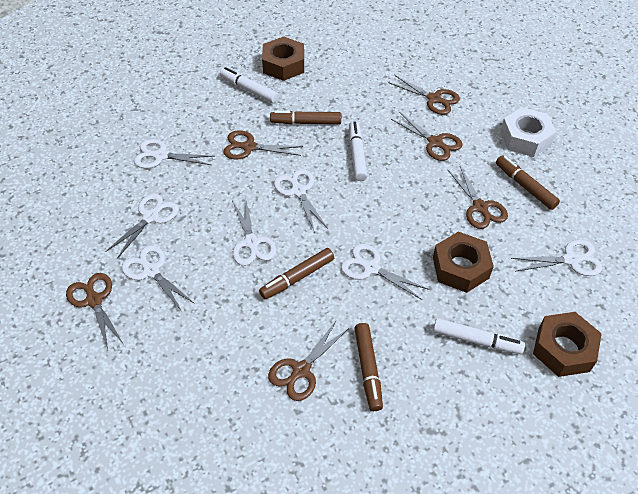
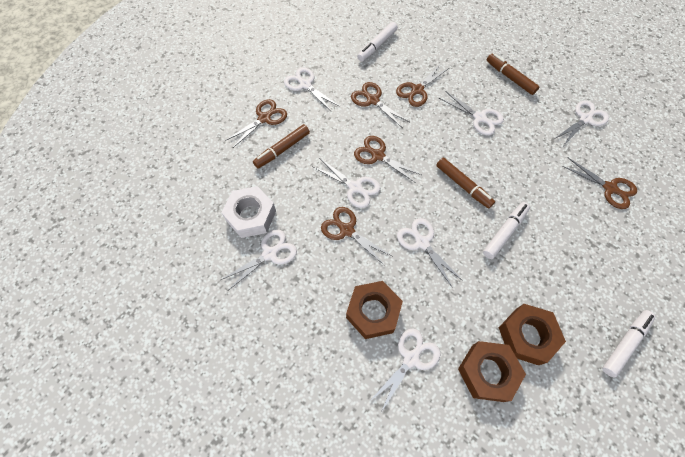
brown marker: 4 -> 3

